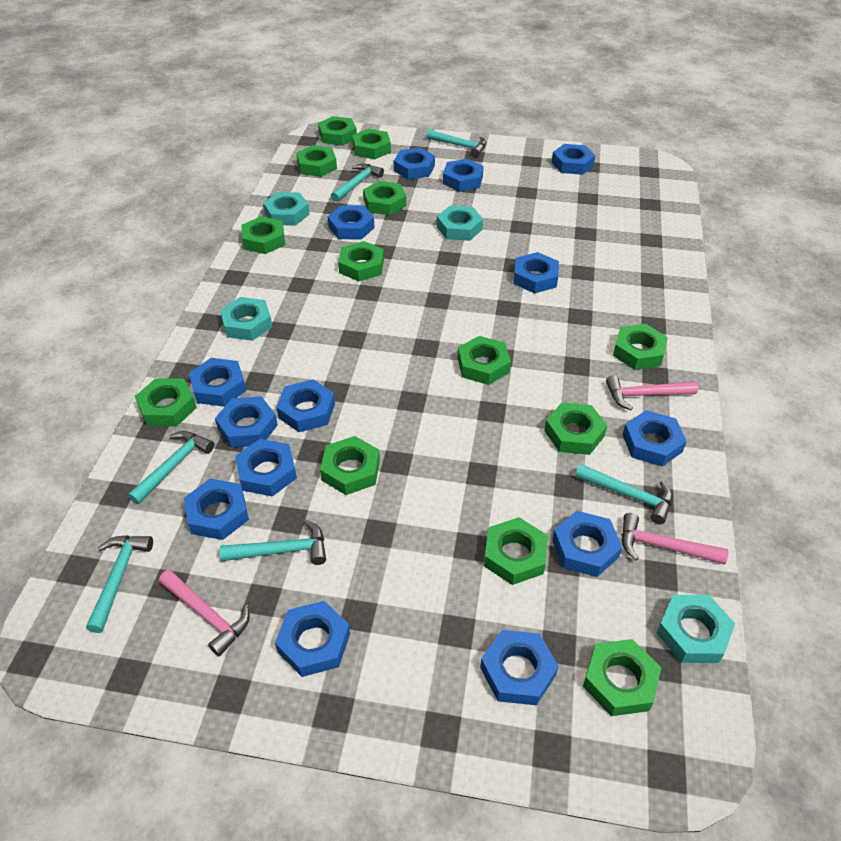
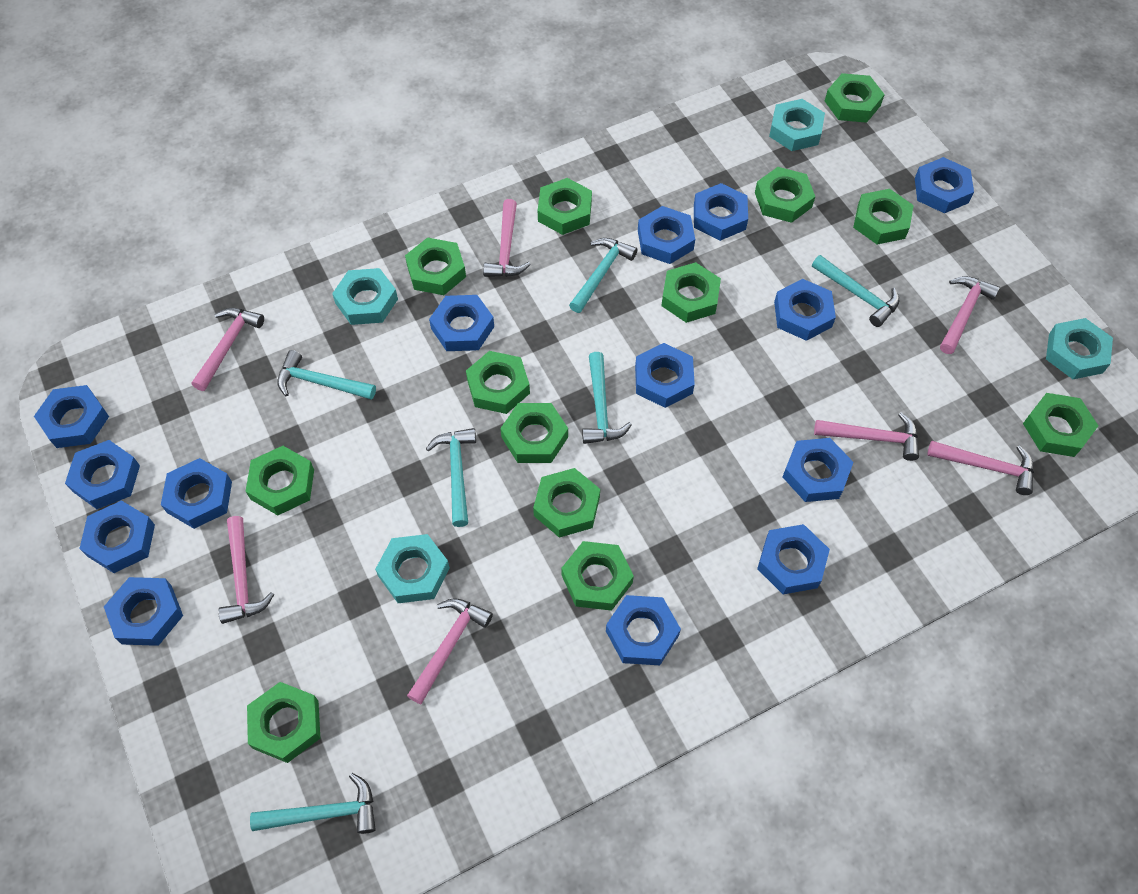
pink hammer: 3 -> 7

